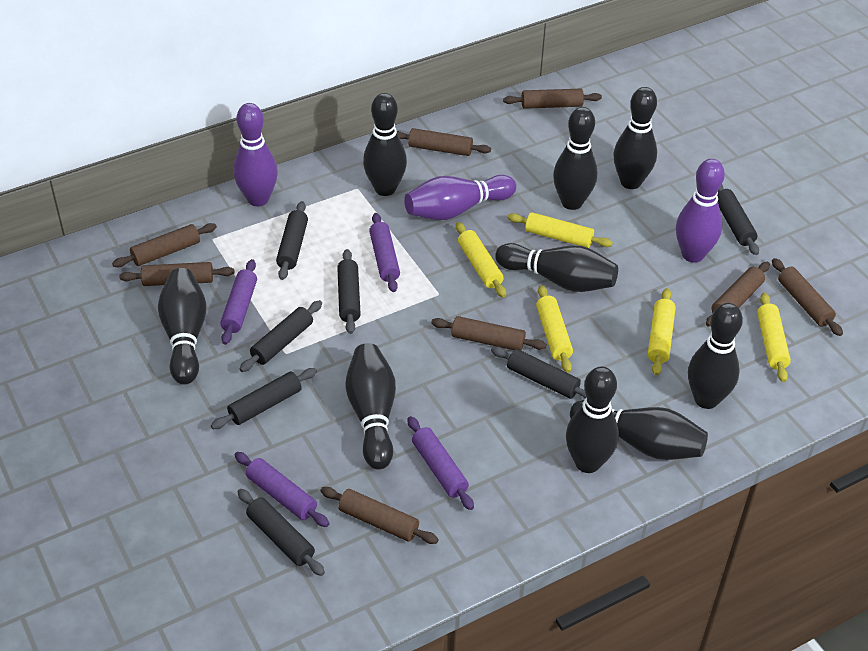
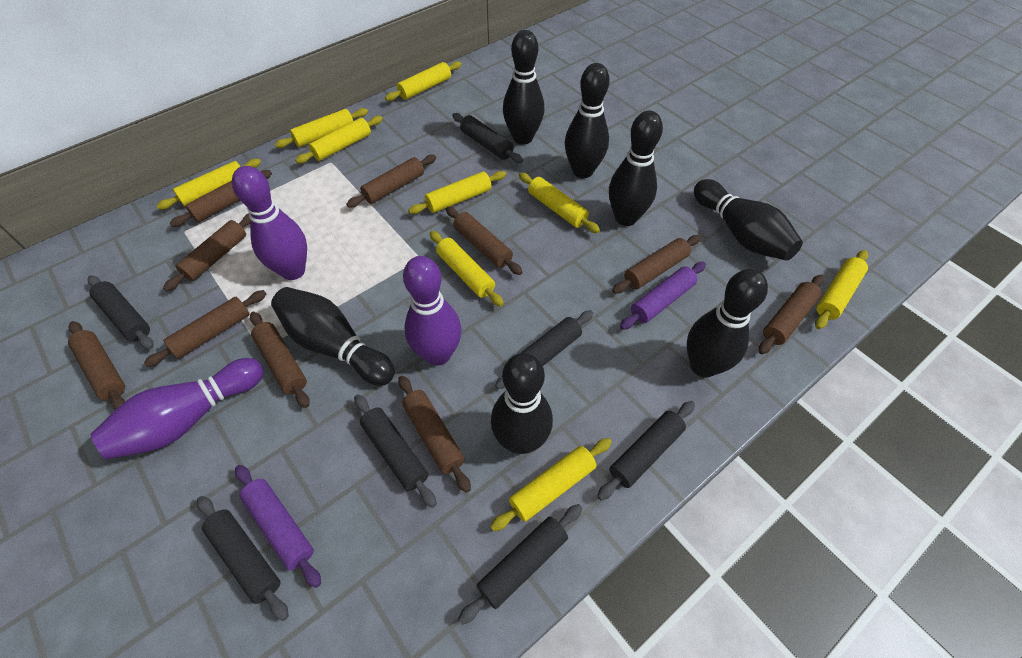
black bowling pin: 9 -> 7
brown rolling pin: 8 -> 10
purple rolling pin: 4 -> 2
yellow rolling pin: 5 -> 9

